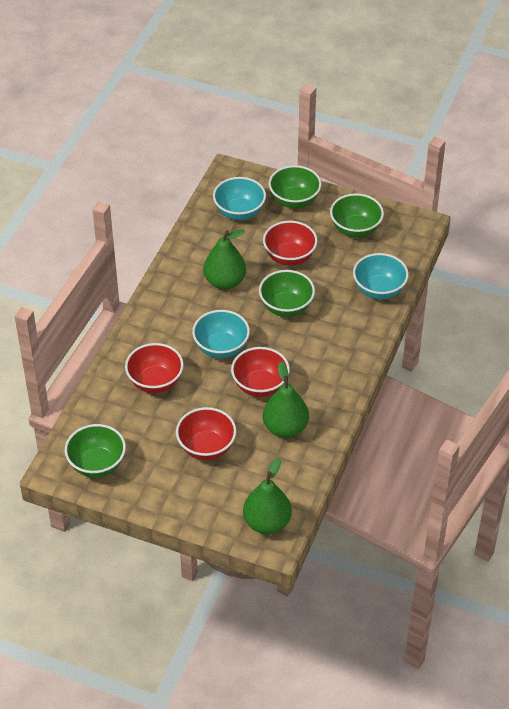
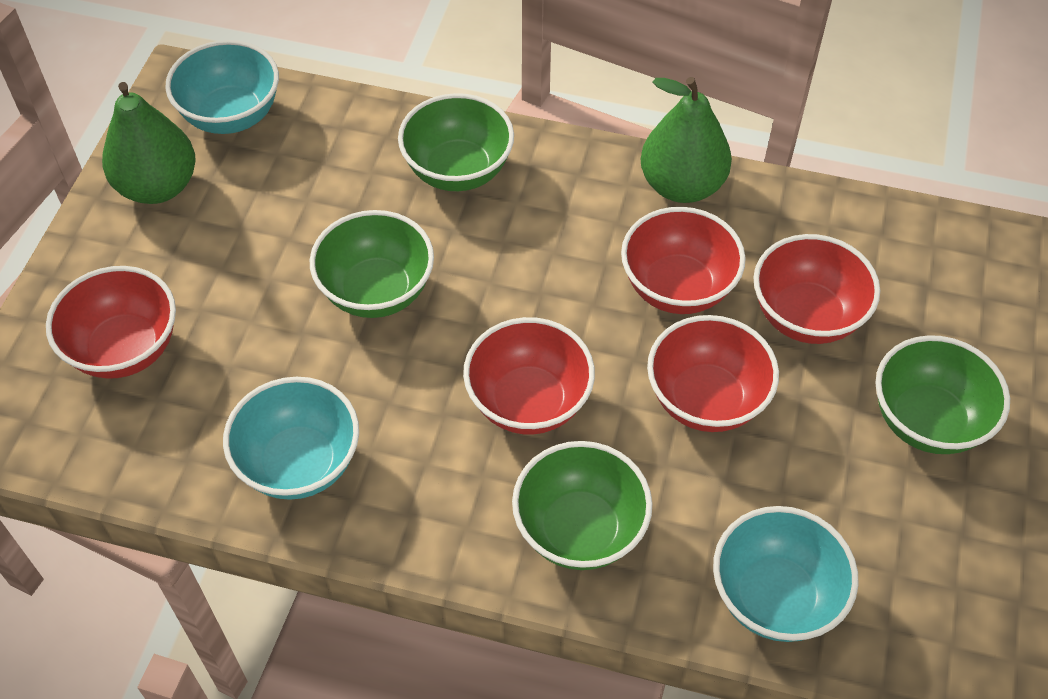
green pear: 3 -> 2
red bowl: 4 -> 5

